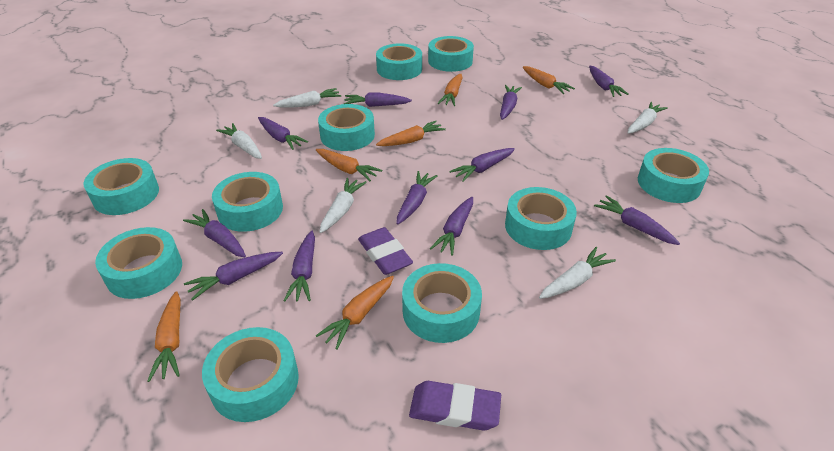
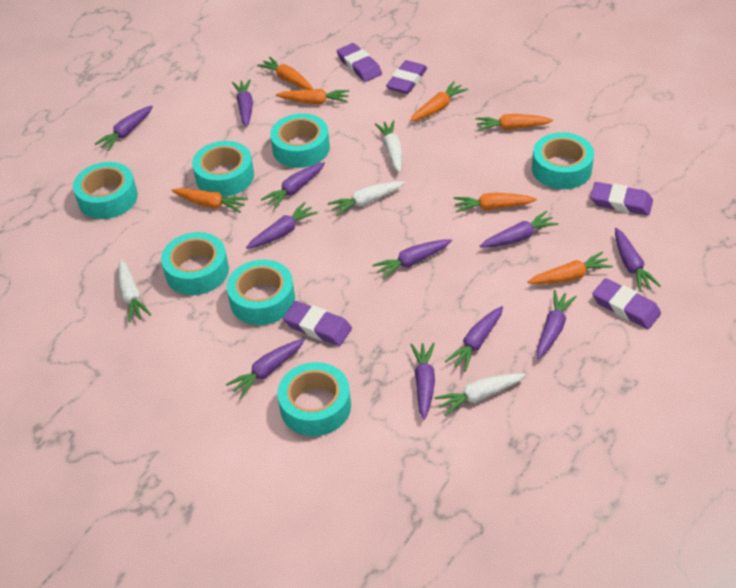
orange carrot: 6 -> 7
purple eraser: 2 -> 5
turquoise tape: 10 -> 7
white carrot: 5 -> 4

